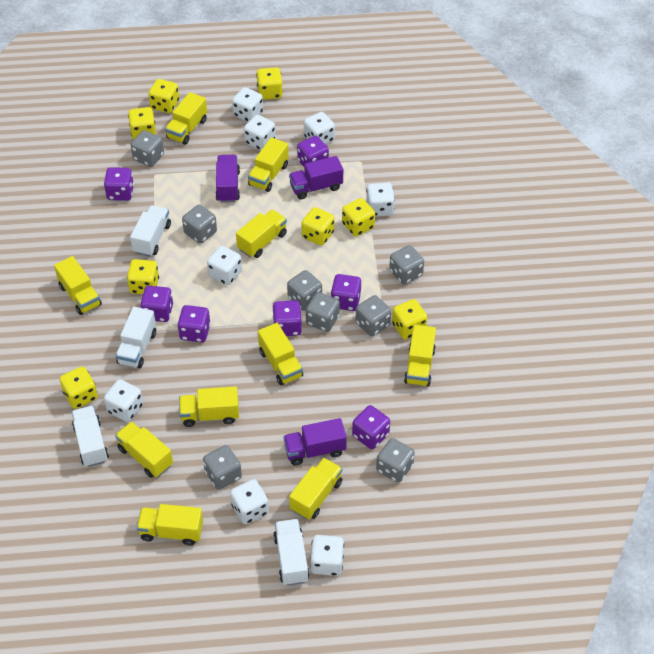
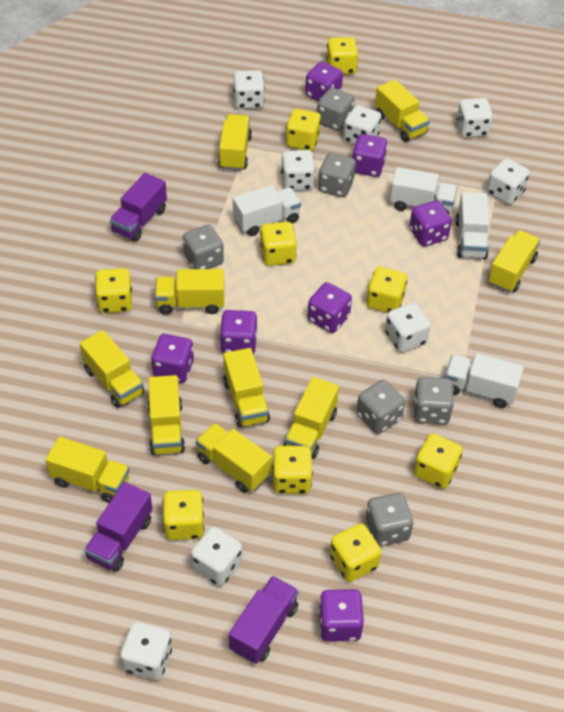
grey dice: 8 -> 6
yellow dice: 8 -> 9

